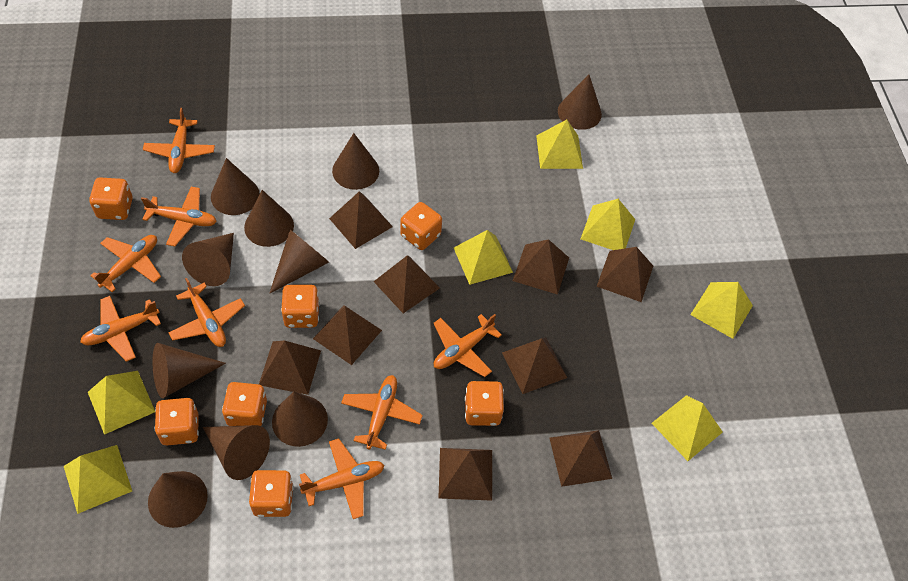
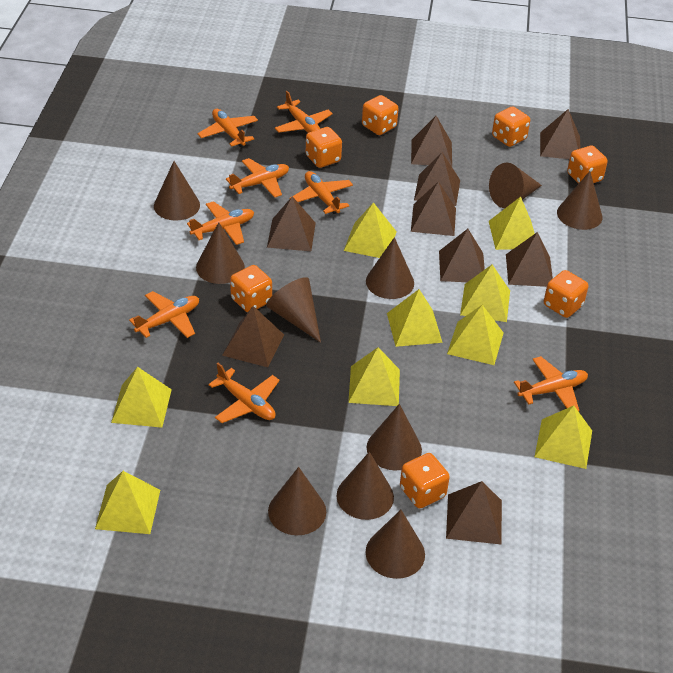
yellow pyramid: 7 -> 9

